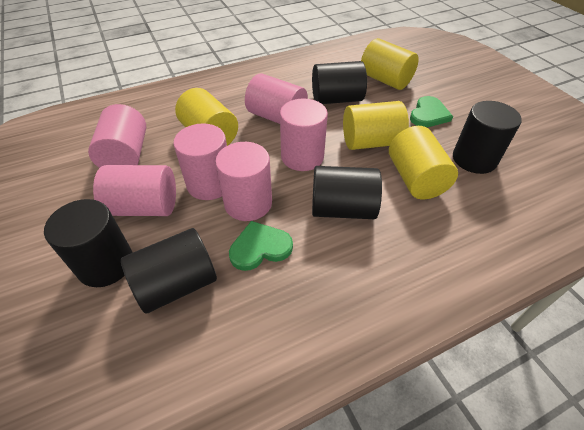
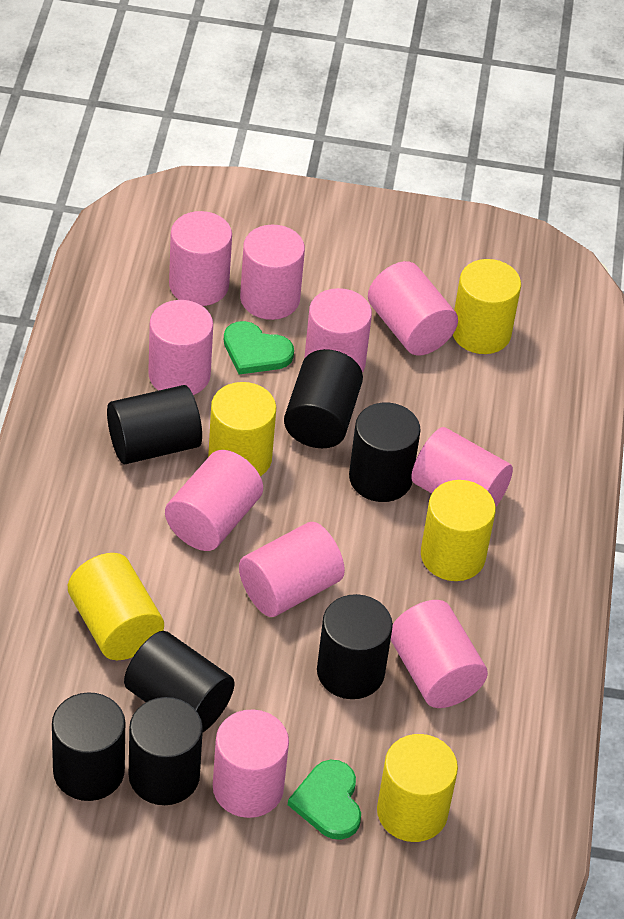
black cylinder: 5 -> 7
pink cylinder: 6 -> 10
yellow cylinder: 4 -> 5

